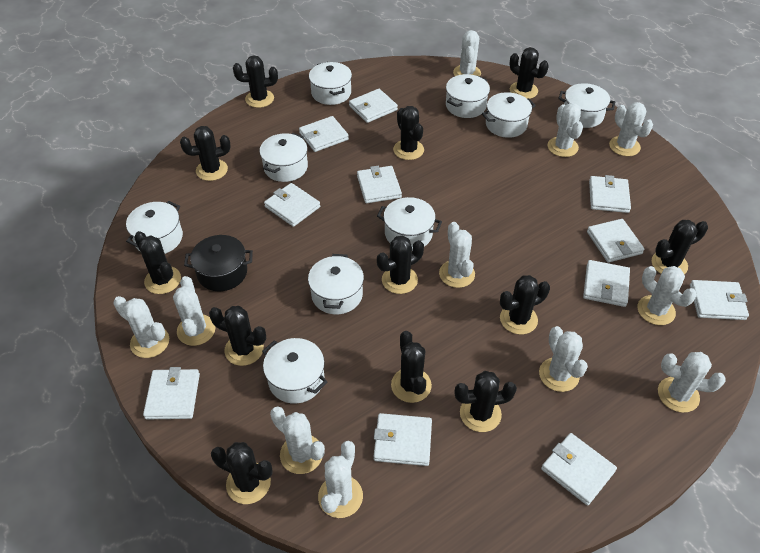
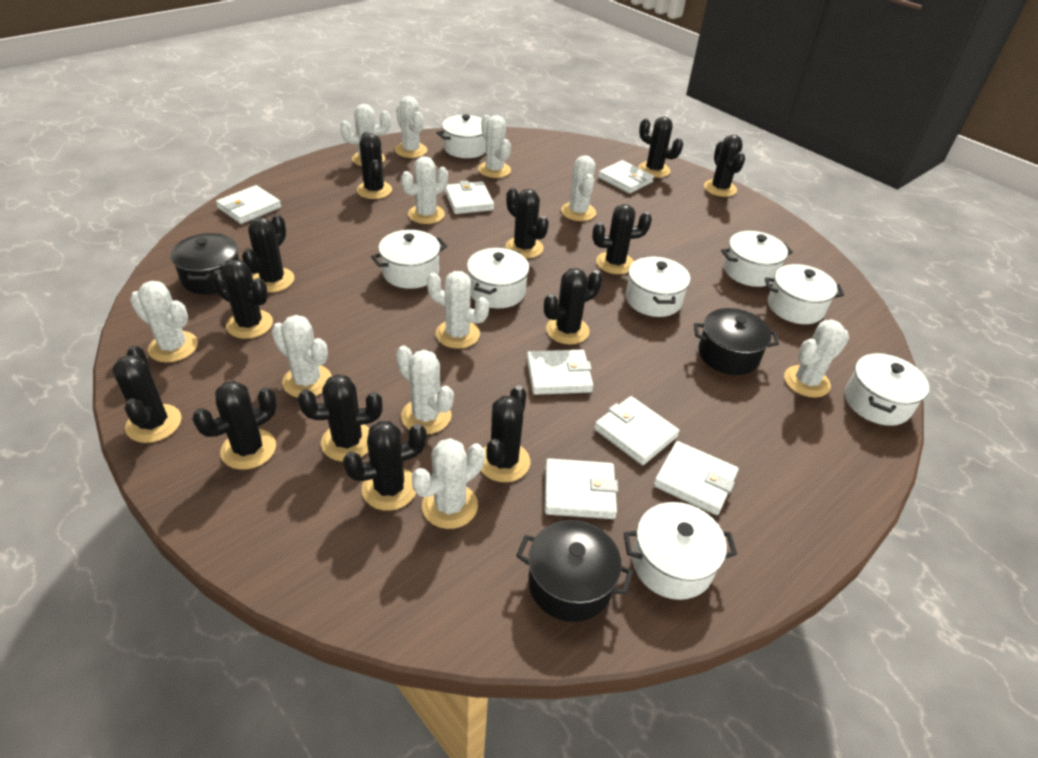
black cactus: 12 -> 13
black pot: 1 -> 3
white pot: 9 -> 8
white wallet: 11 -> 7

